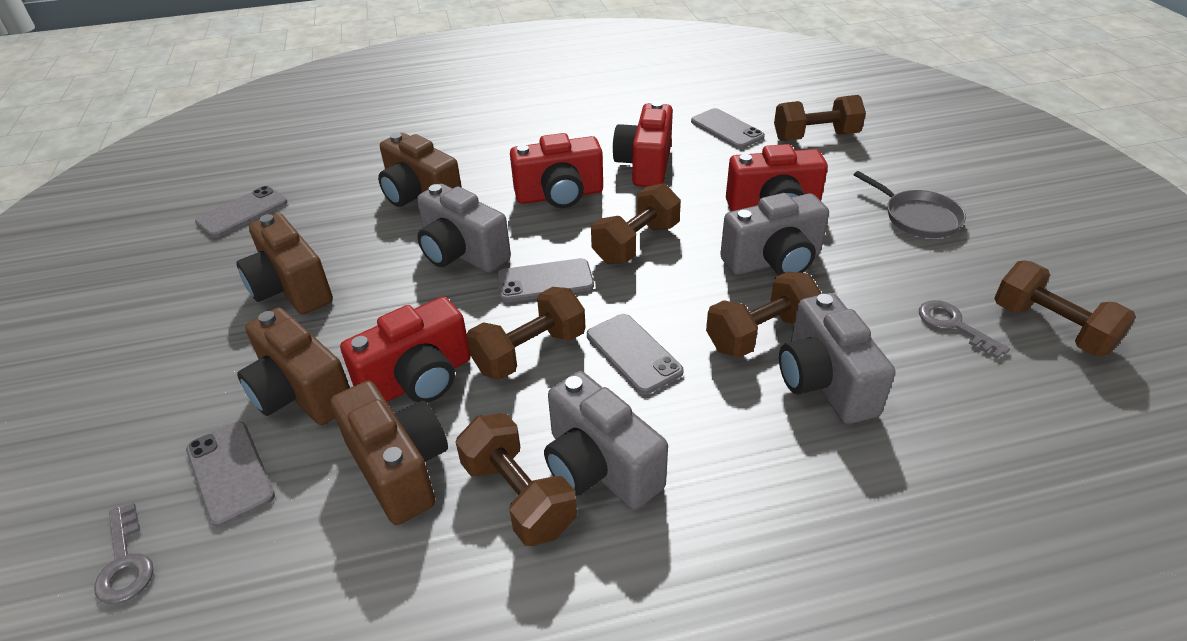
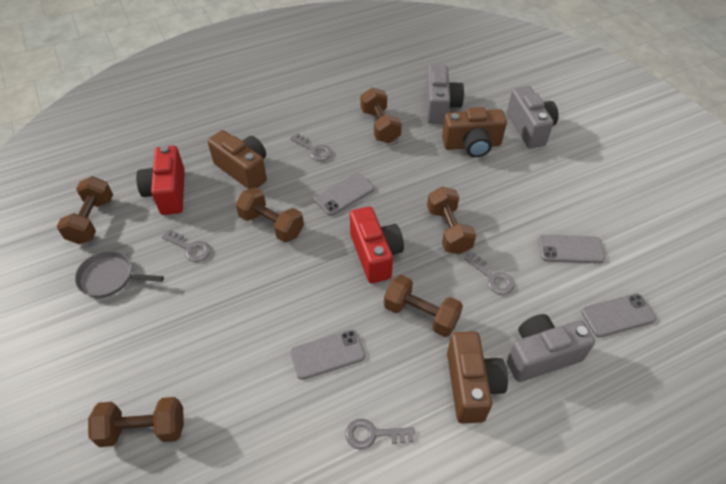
brown camera: 4 -> 3
grey camera: 4 -> 3
grey key: 2 -> 4
grey phone: 5 -> 4
red camera: 4 -> 2

